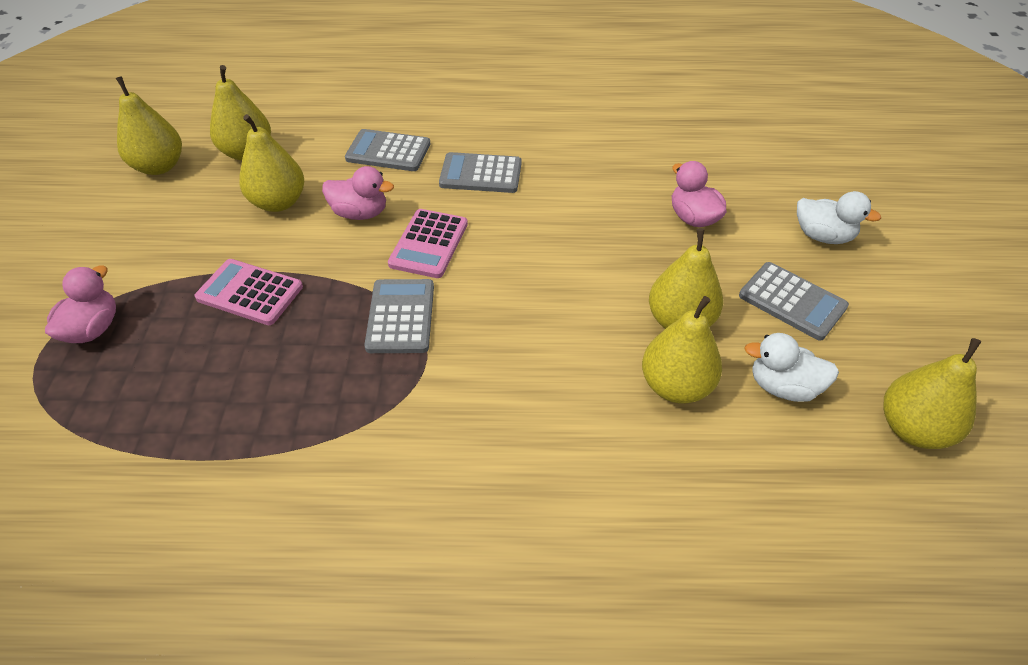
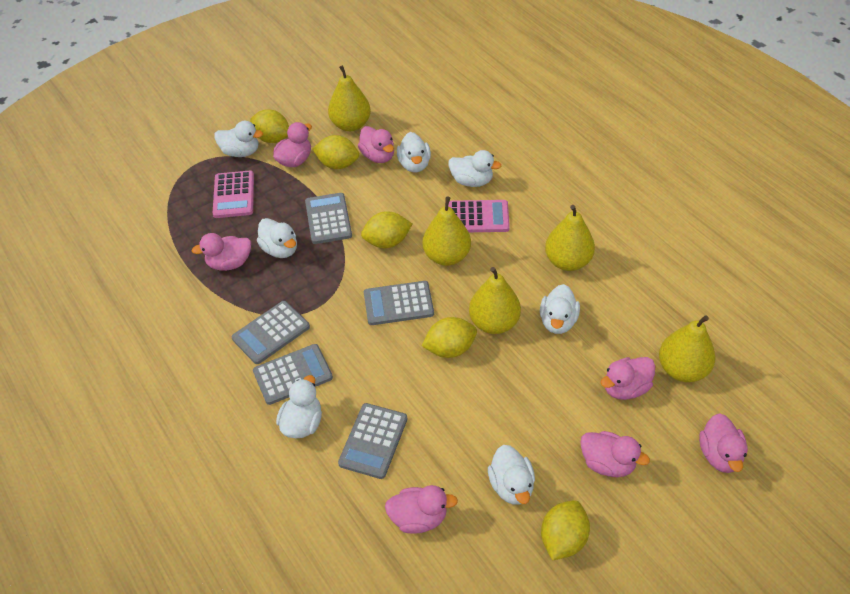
grey calculator: 4 -> 5
pink duck: 3 -> 7
white duck: 2 -> 7
yellow lemon: 0 -> 5
yellow pear: 6 -> 5

